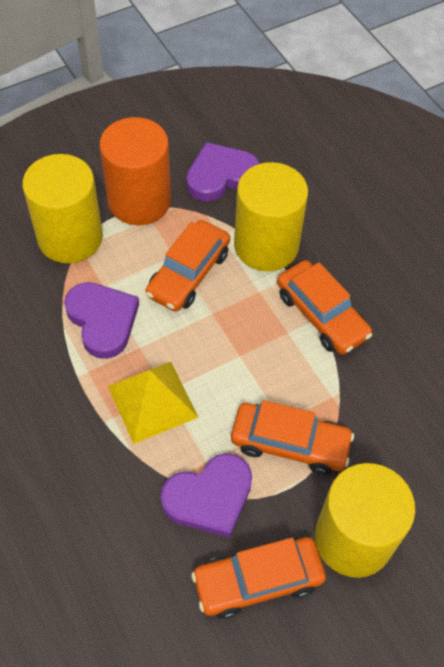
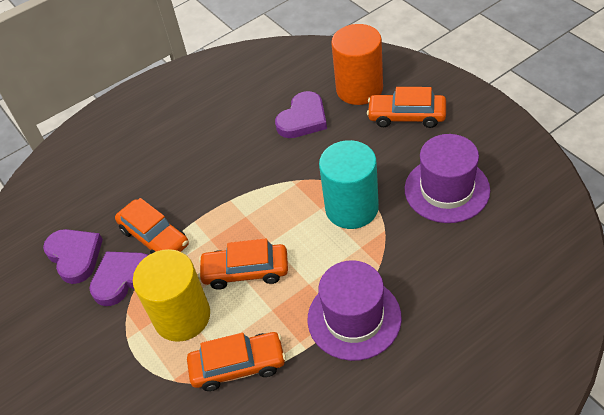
purple hat: 0 -> 2
turquoise cylinder: 0 -> 1
yellow cylinder: 3 -> 1
yellow pyramid: 1 -> 0

